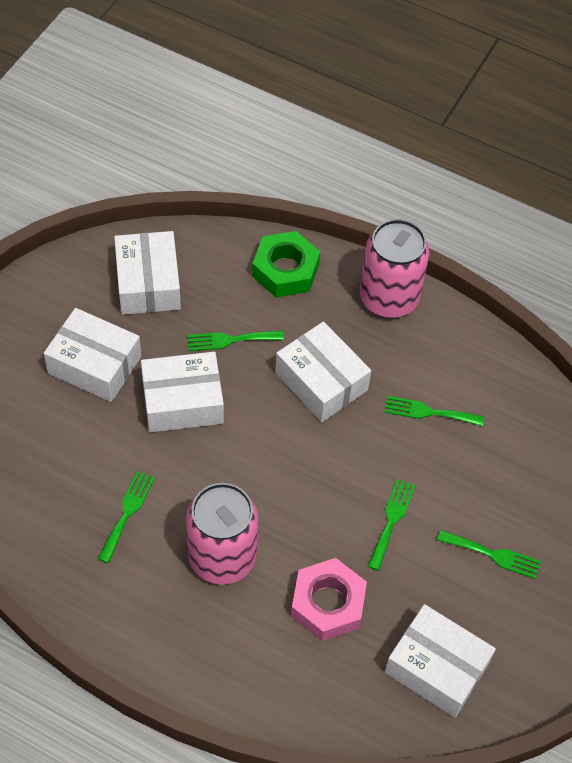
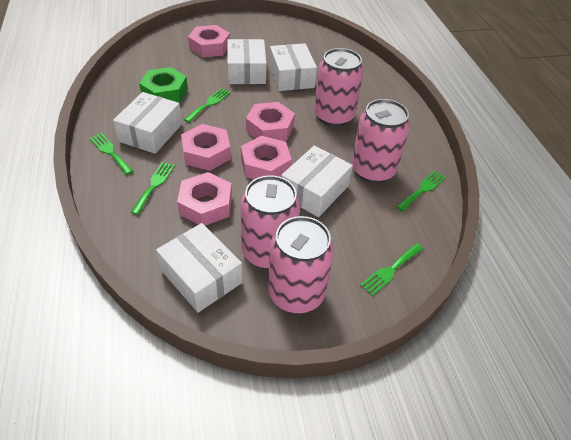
pink can: 2 -> 4
pink nut: 1 -> 5

